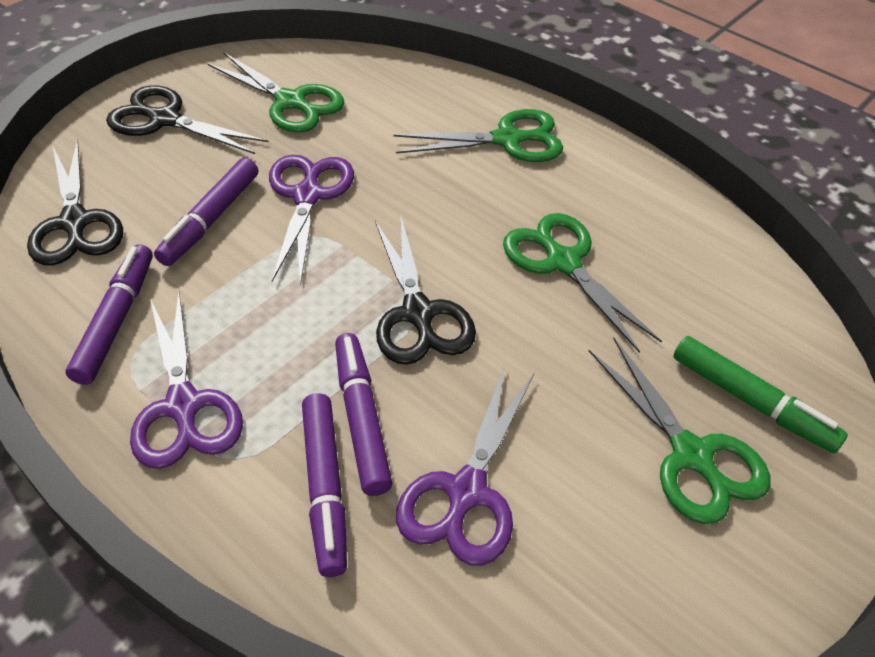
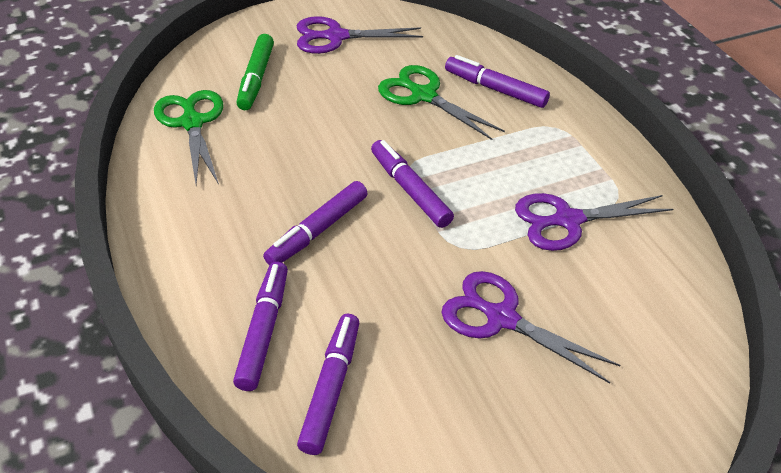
black scissors: 3 -> 0
green scissors: 4 -> 2
purple marker: 4 -> 5

